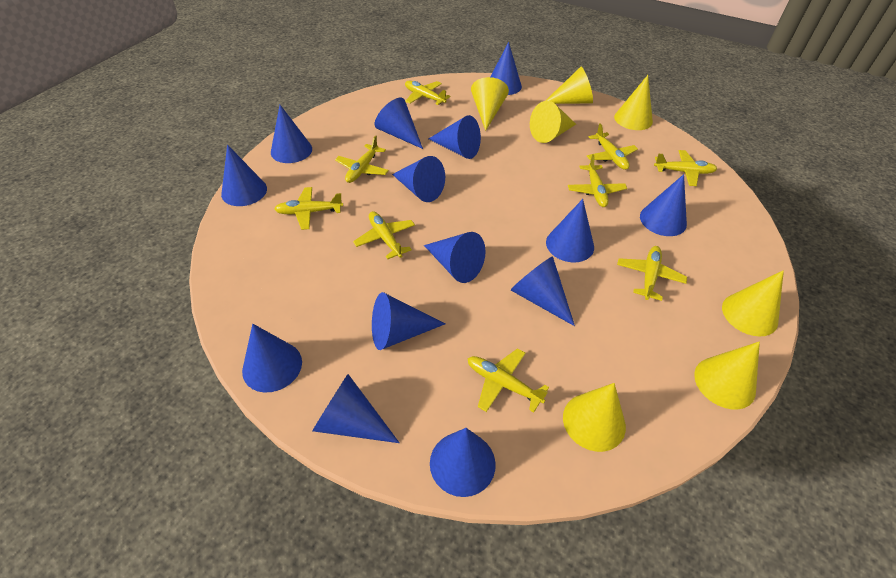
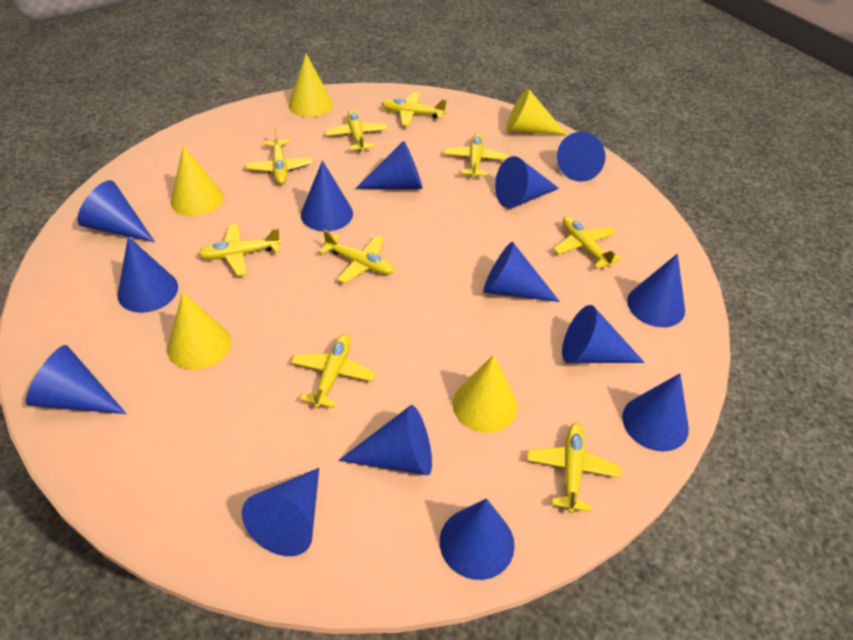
yellow cone: 7 -> 5

